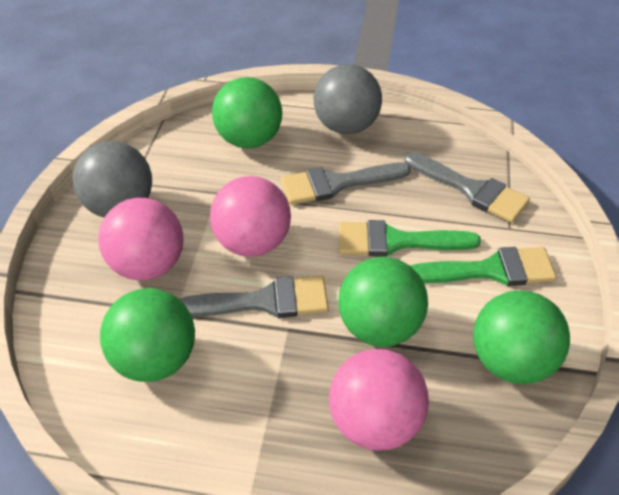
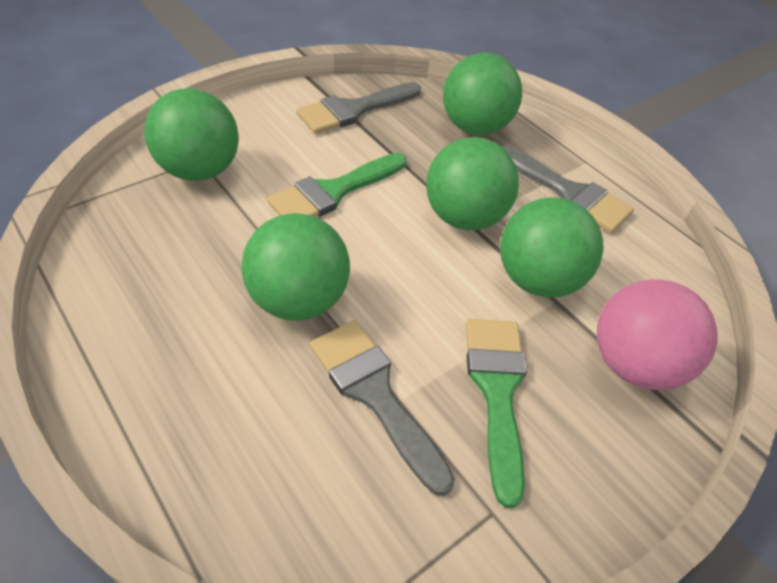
green ball: 4 -> 5
grey ball: 2 -> 0
pink ball: 3 -> 1

